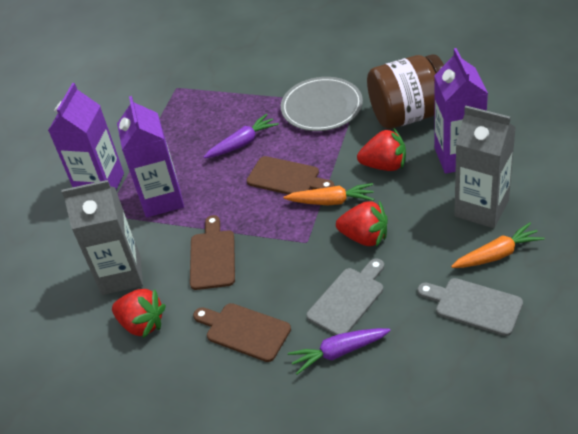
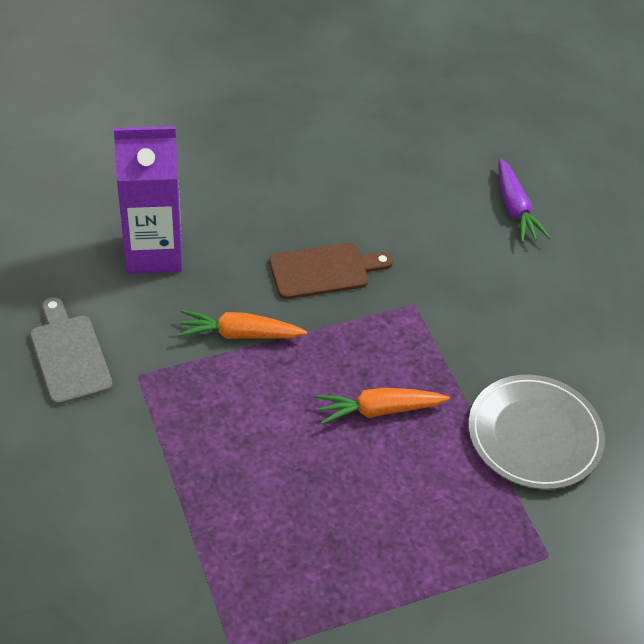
brown cutting board: 3 -> 1
brown jar: 1 -> 0
grey carton: 2 -> 0
grey cutting board: 2 -> 1
purple carrot: 2 -> 1
purple carton: 3 -> 1
red strawberry: 3 -> 0

